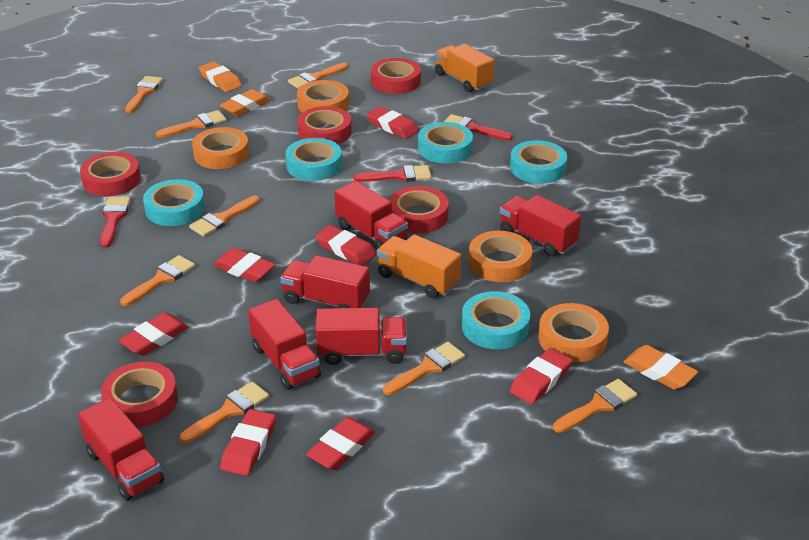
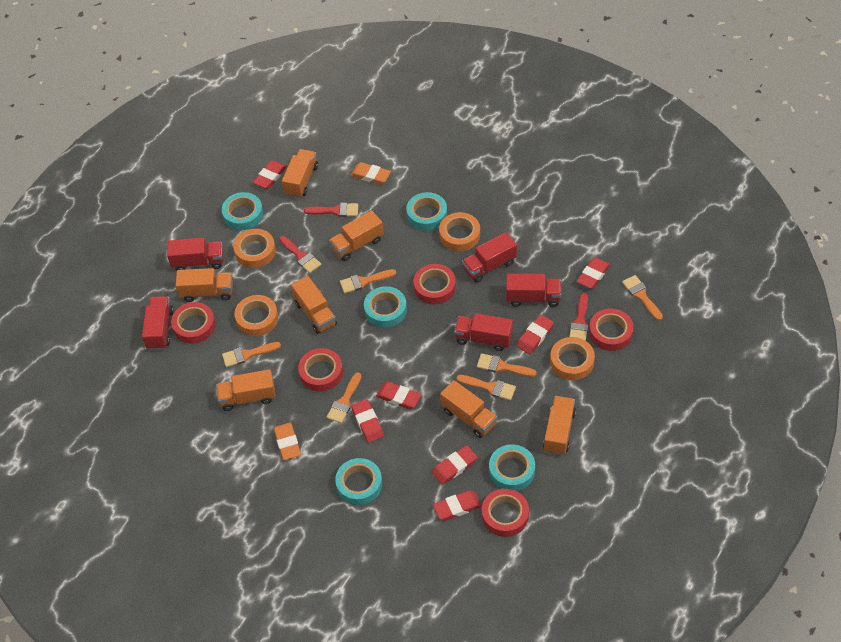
orange brush: 8 -> 6
orange eraser: 3 -> 2
orange truck: 2 -> 7
red truck: 6 -> 5

